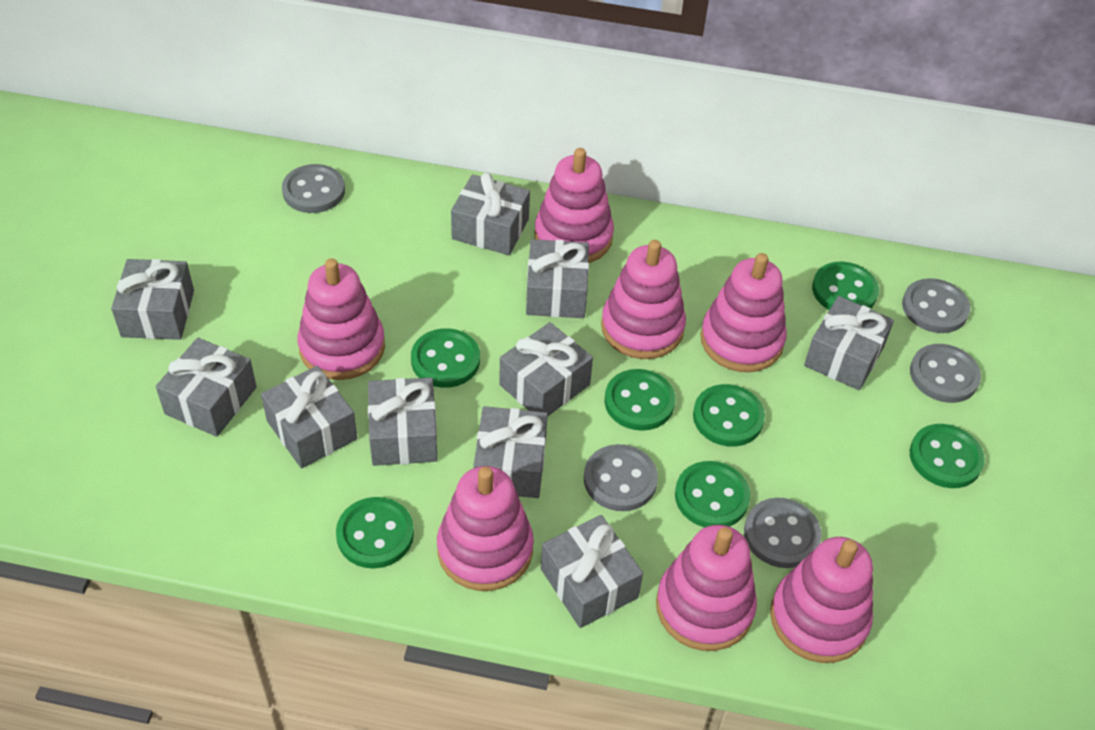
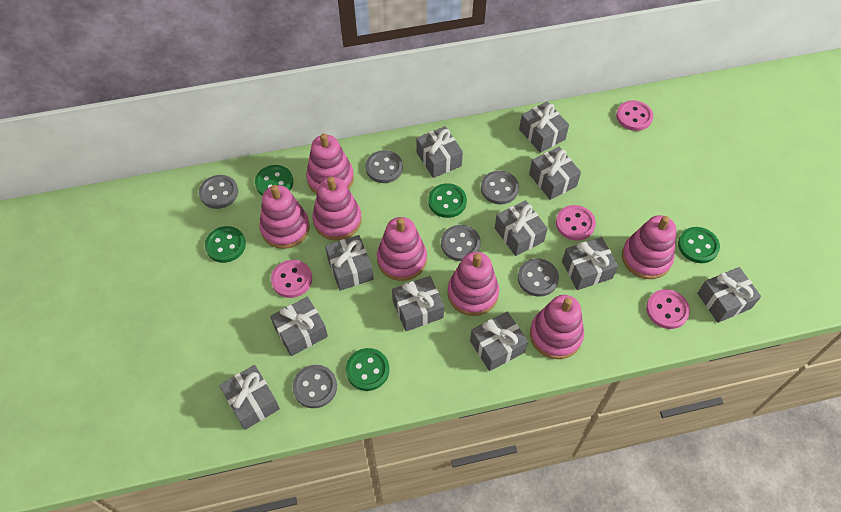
green button: 7 -> 5
grey button: 5 -> 6
grey gift: 10 -> 11
pink button: 0 -> 4

